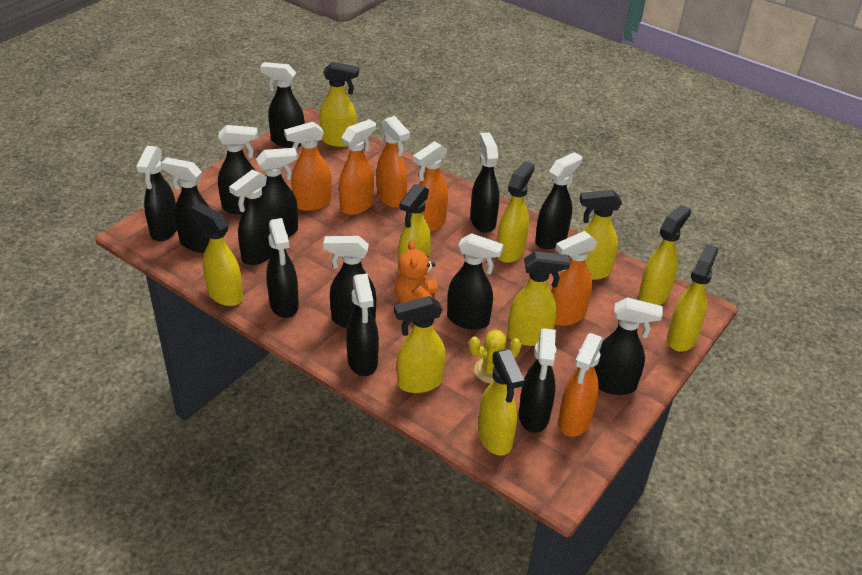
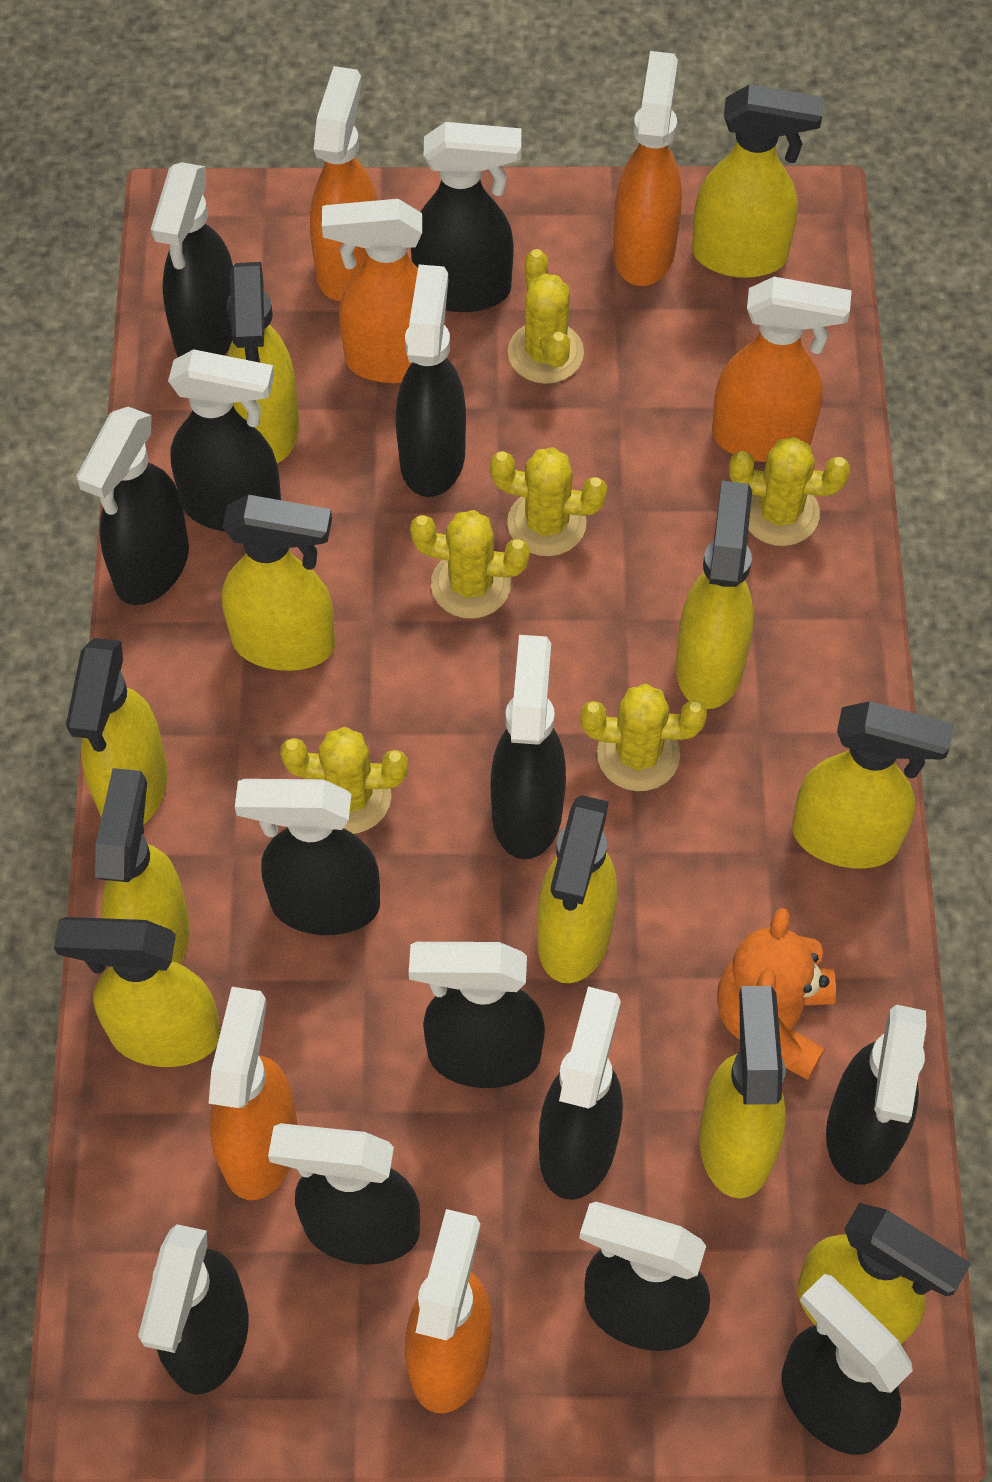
yellow cactus: 1 -> 6
yellow spray bottle: 10 -> 11

